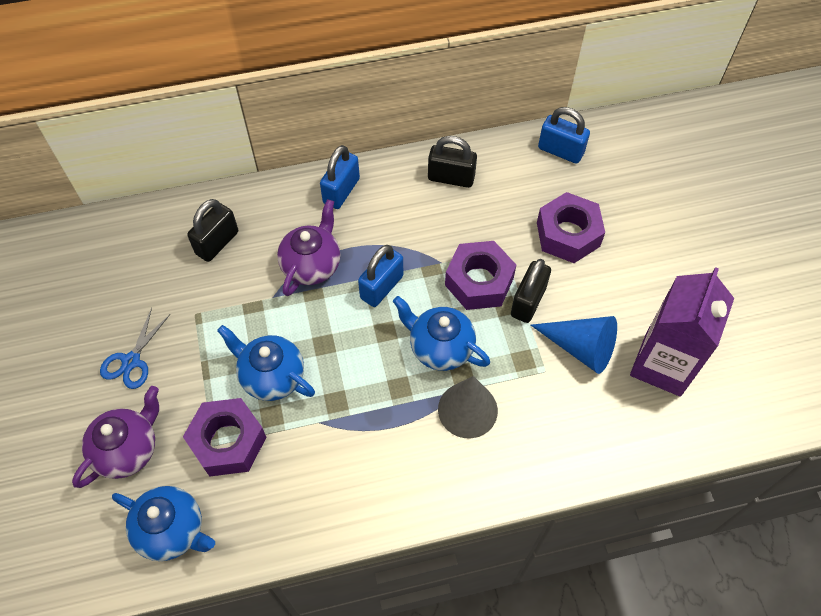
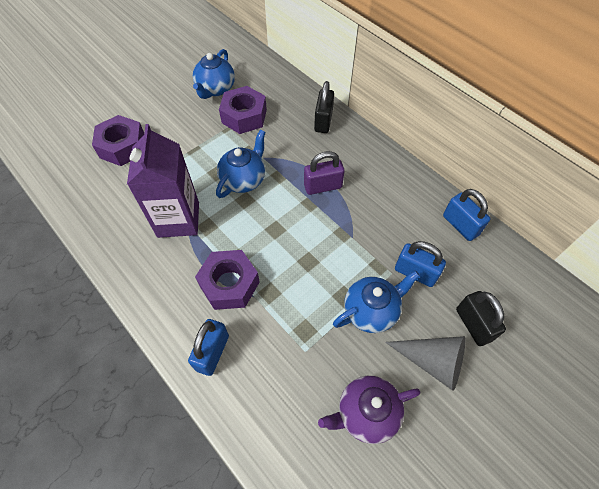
black padlock: 3 -> 2
blue cone: 1 -> 0
blue scissors: 1 -> 0
purple padlock: 0 -> 1
purple teapot: 2 -> 1

